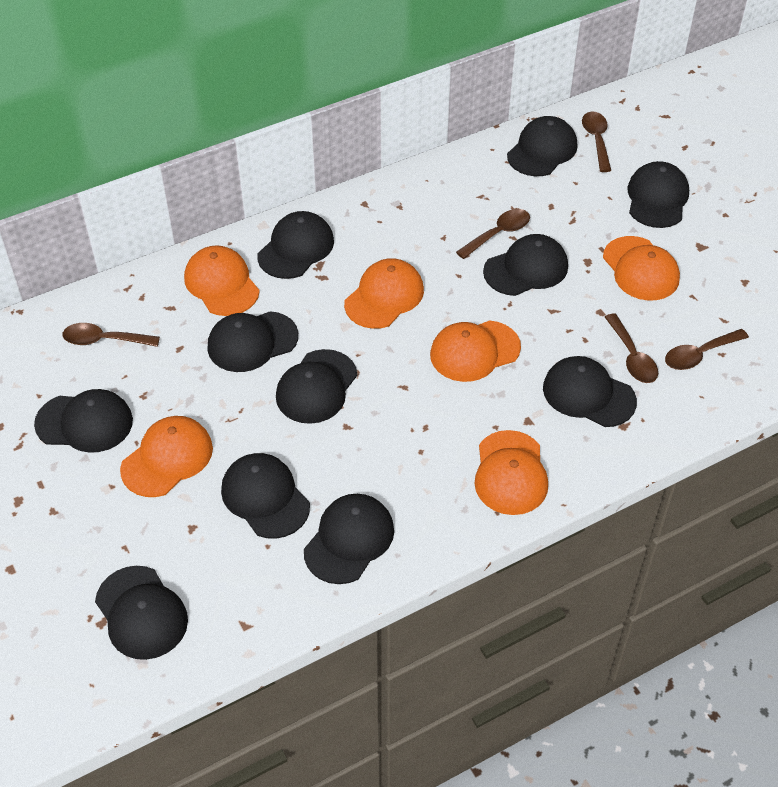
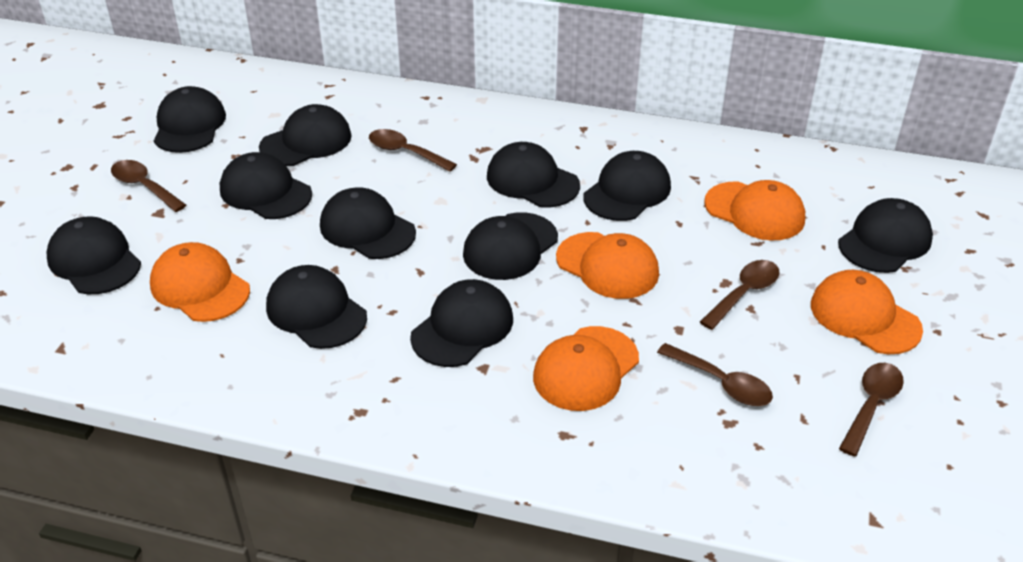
orange cap: 6 -> 5

